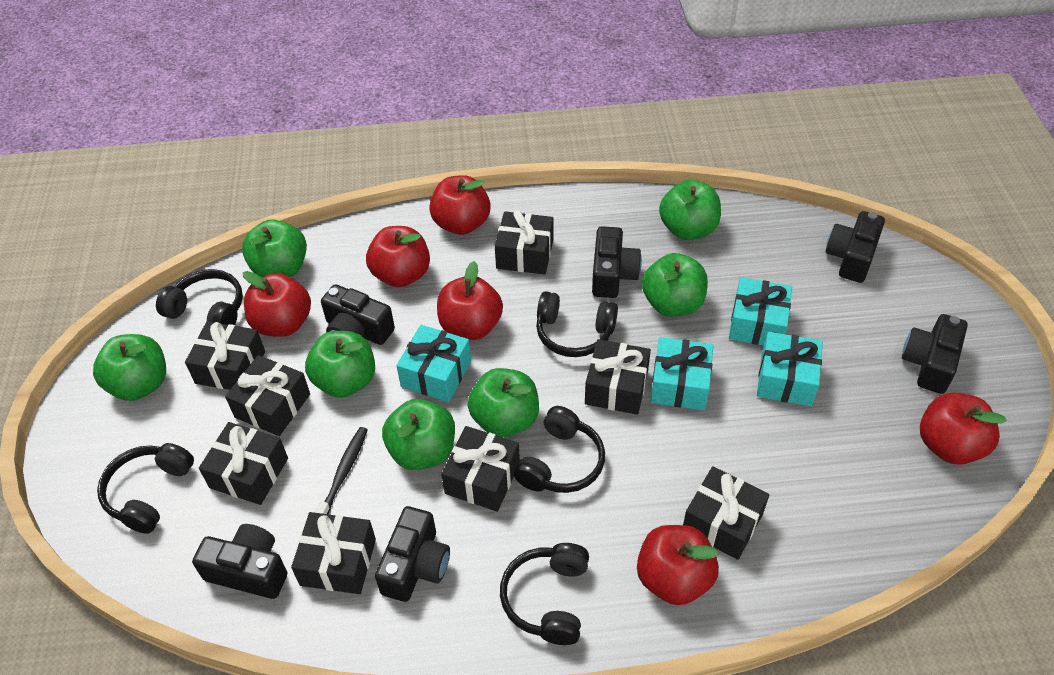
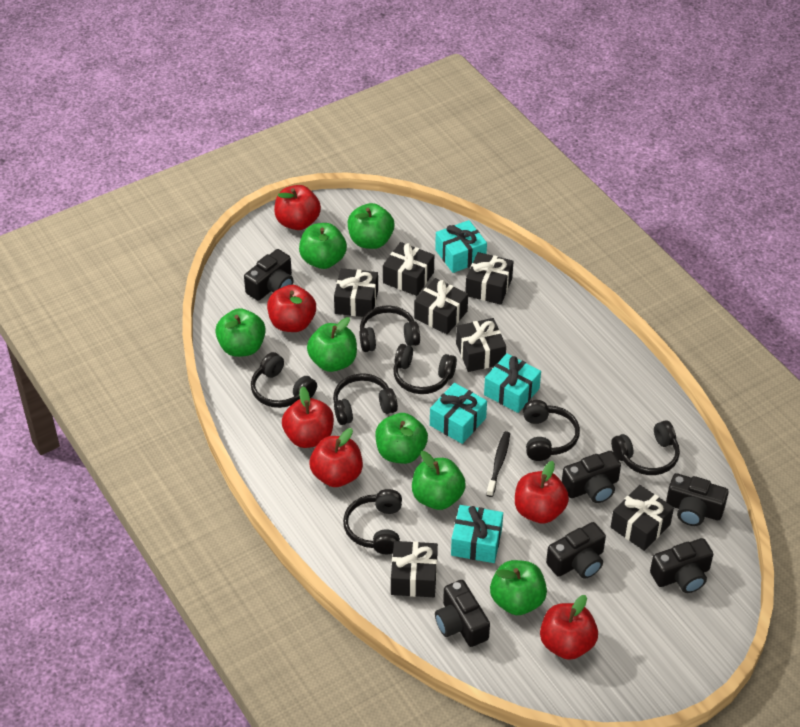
black gift: 8 -> 7
black headphones: 5 -> 7

